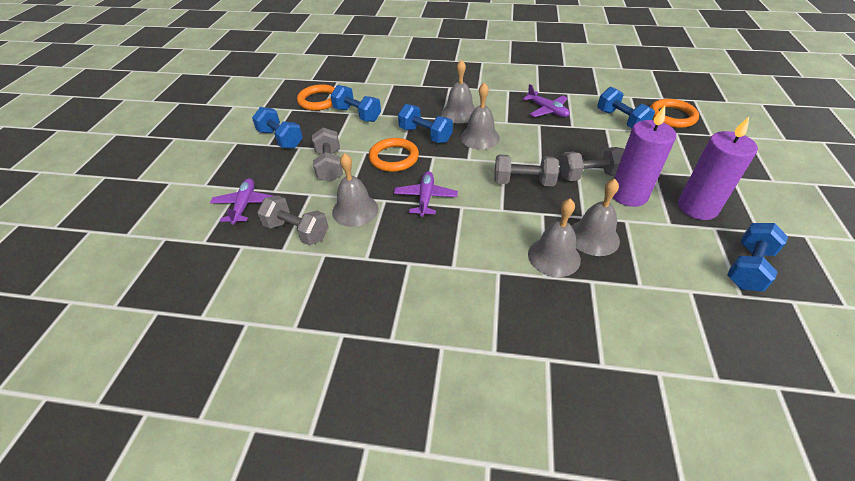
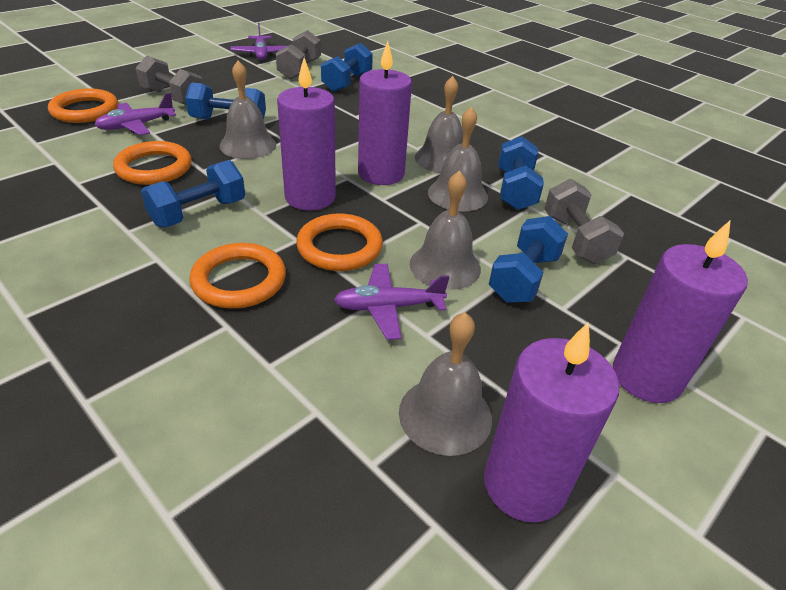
grey dumbbell: 4 -> 3
orange ring: 3 -> 4
purple candle: 2 -> 4

